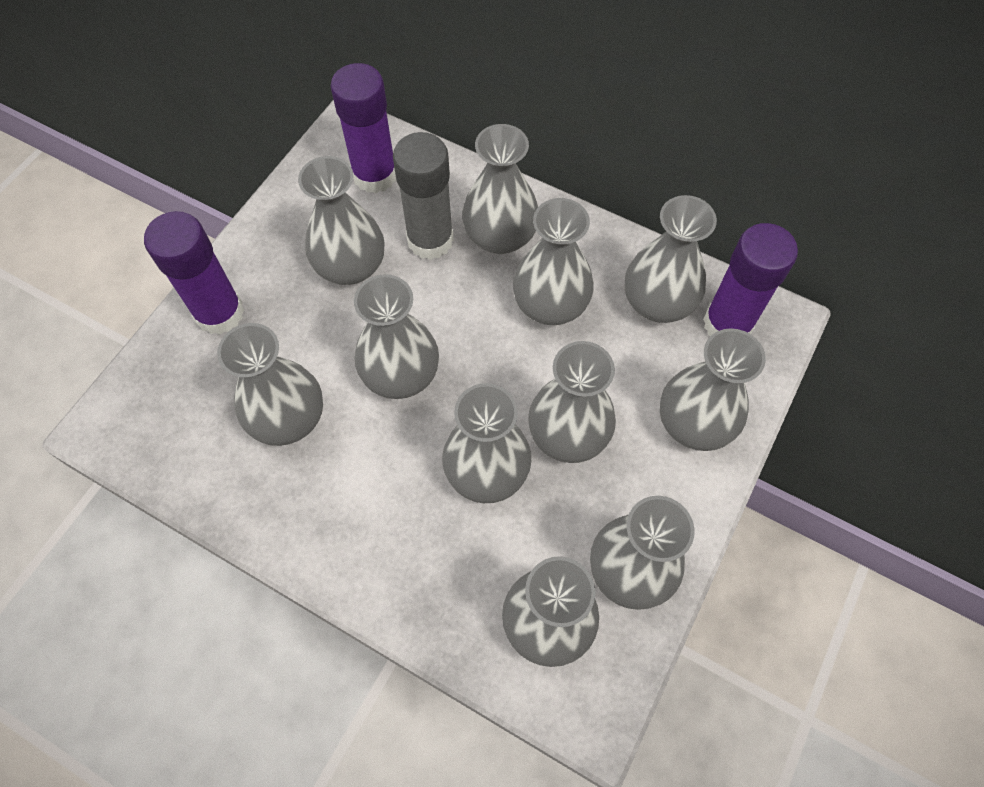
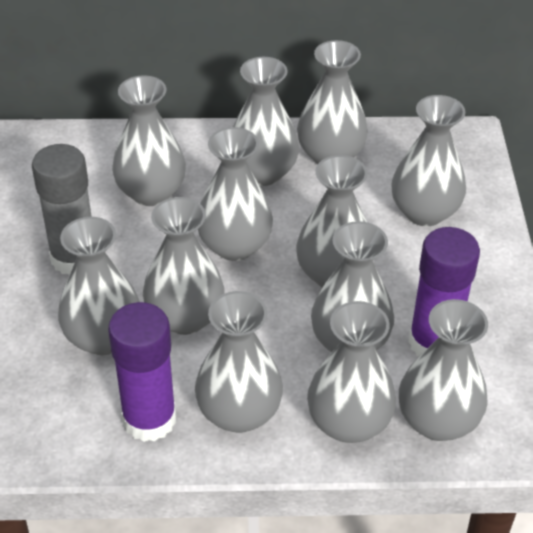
grey vase: 11 -> 12
purple glue stick: 3 -> 2

